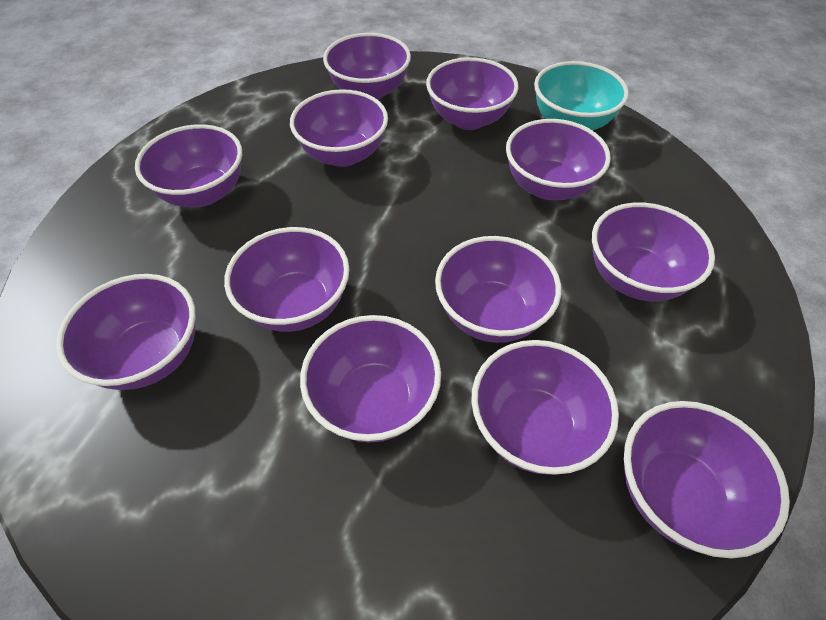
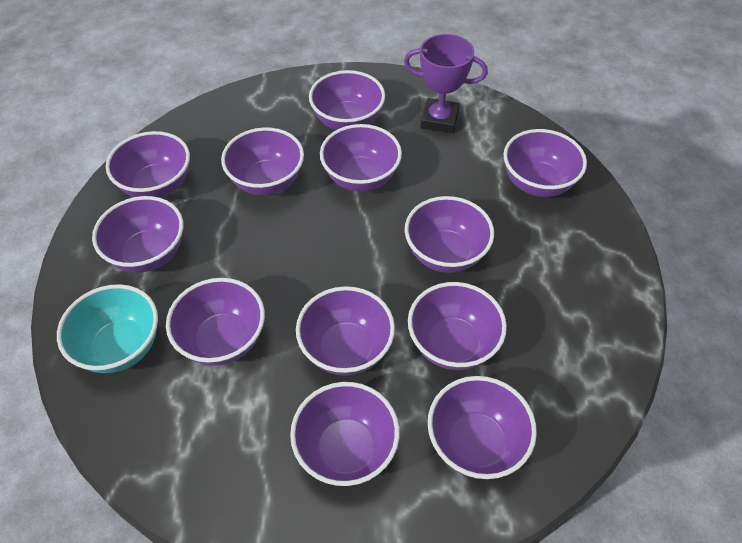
purple trophy: 0 -> 1

